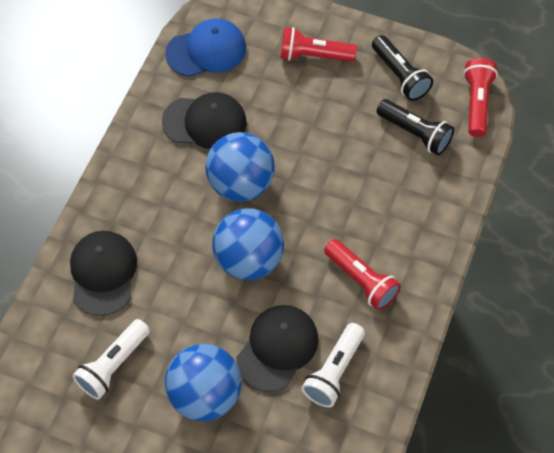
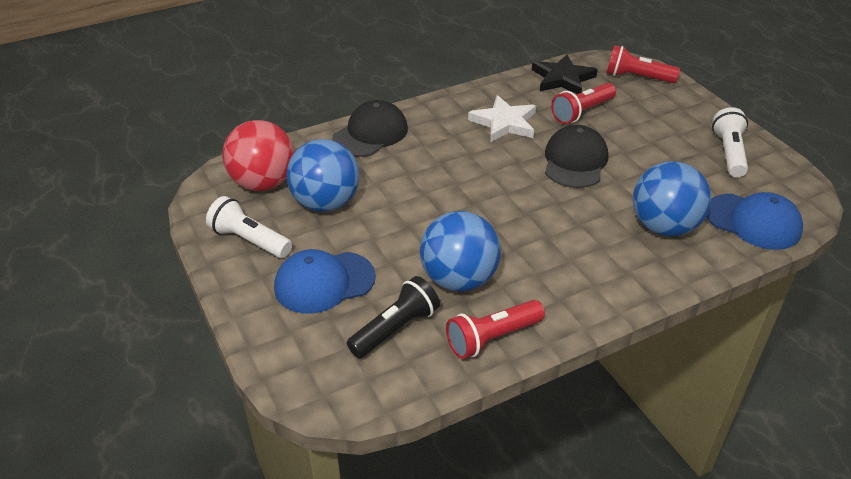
black cap: 3 -> 2
black flashlight: 2 -> 1
black star: 0 -> 1
blue cap: 1 -> 2
red ball: 0 -> 1
white star: 0 -> 1

